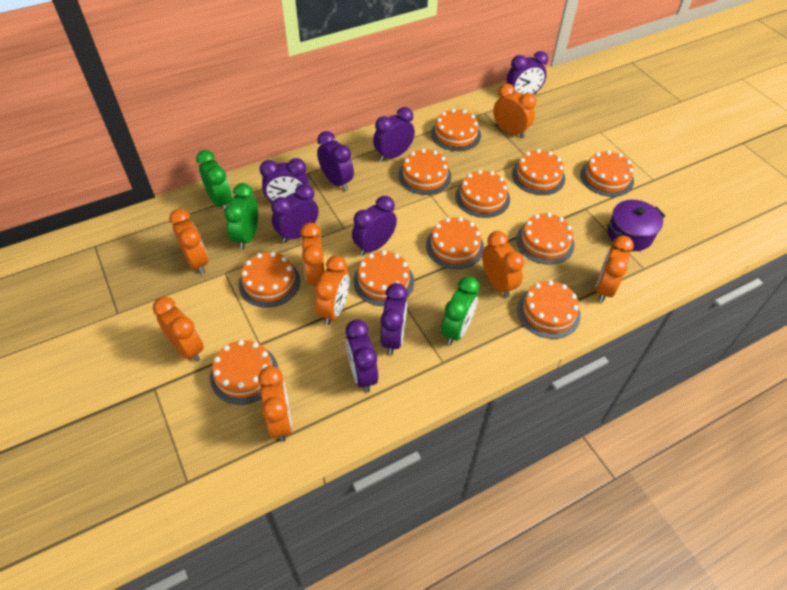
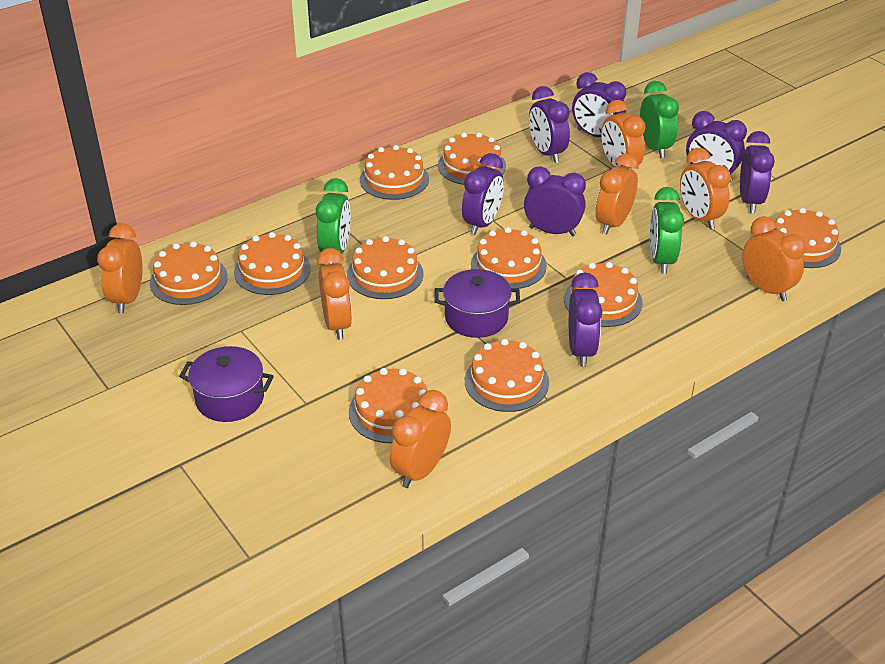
orange cake: 11 -> 10
orange clock: 8 -> 7
purple clock: 8 -> 7
purple pot: 1 -> 2

